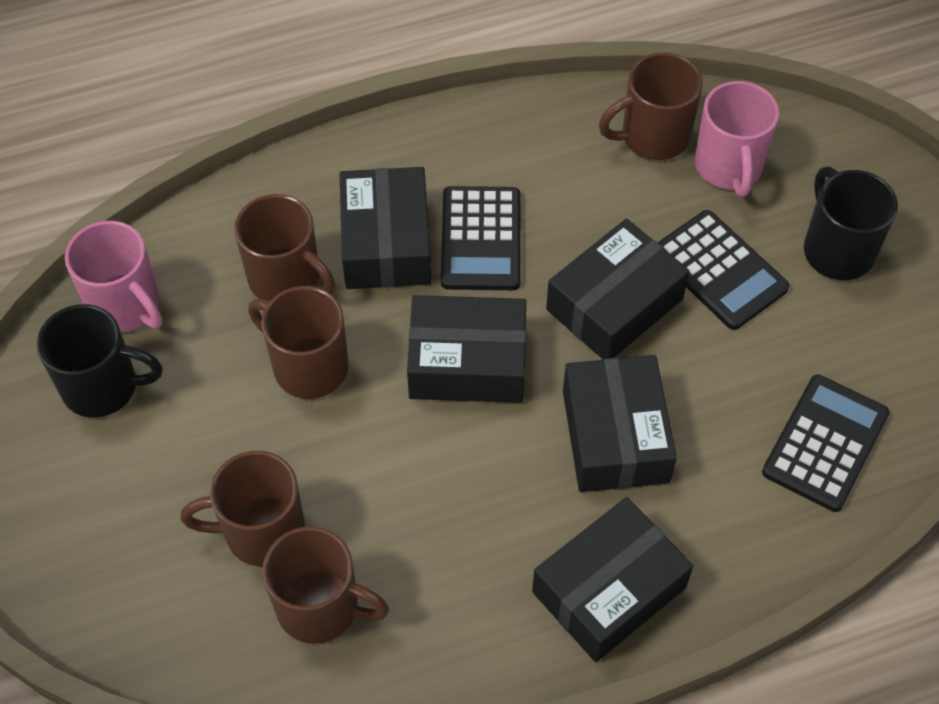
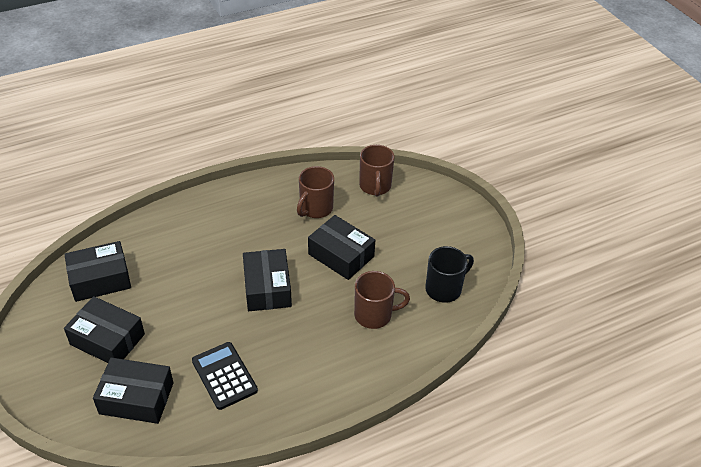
black calculator: 3 -> 1
black mug: 2 -> 1
brown mug: 5 -> 3
pink mug: 2 -> 0

